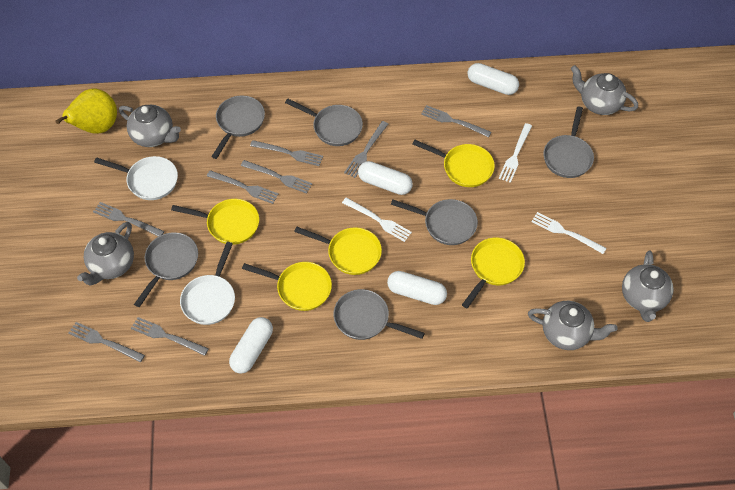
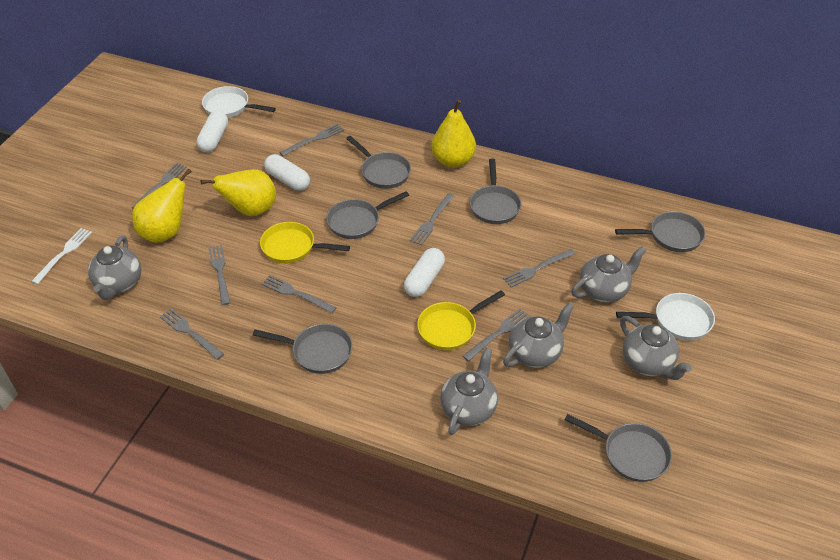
white capsule: 4 -> 3
white fork: 3 -> 1
yellow pan: 5 -> 2
yellow pear: 1 -> 3

